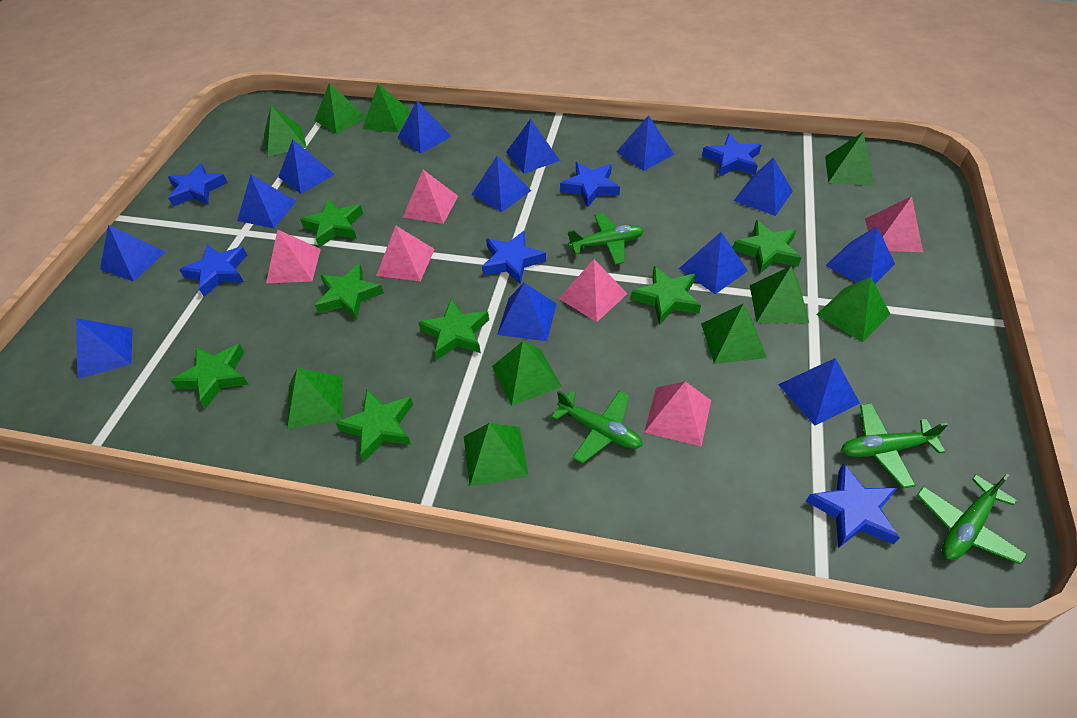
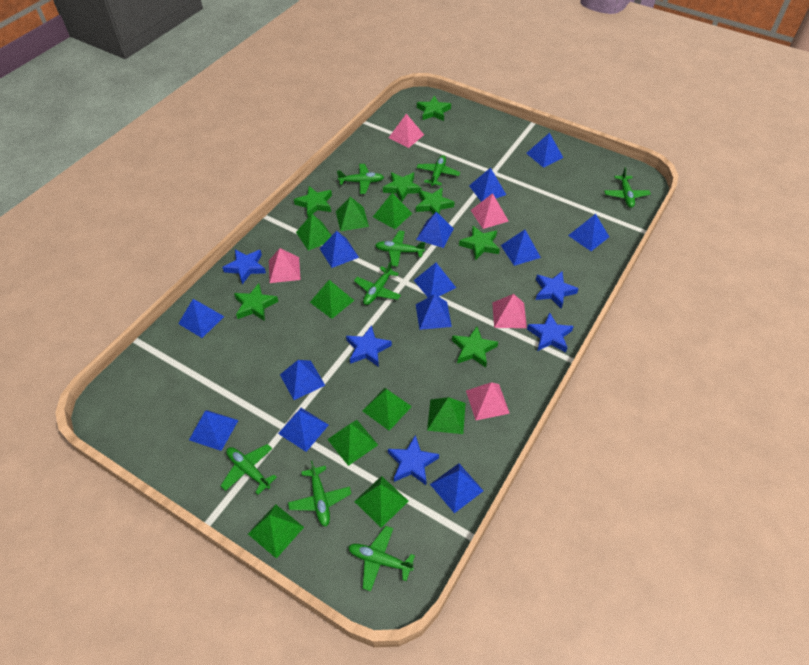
blue star: 6 -> 5
green plane: 4 -> 8
green pyramid: 10 -> 9
pink pyramid: 6 -> 5

